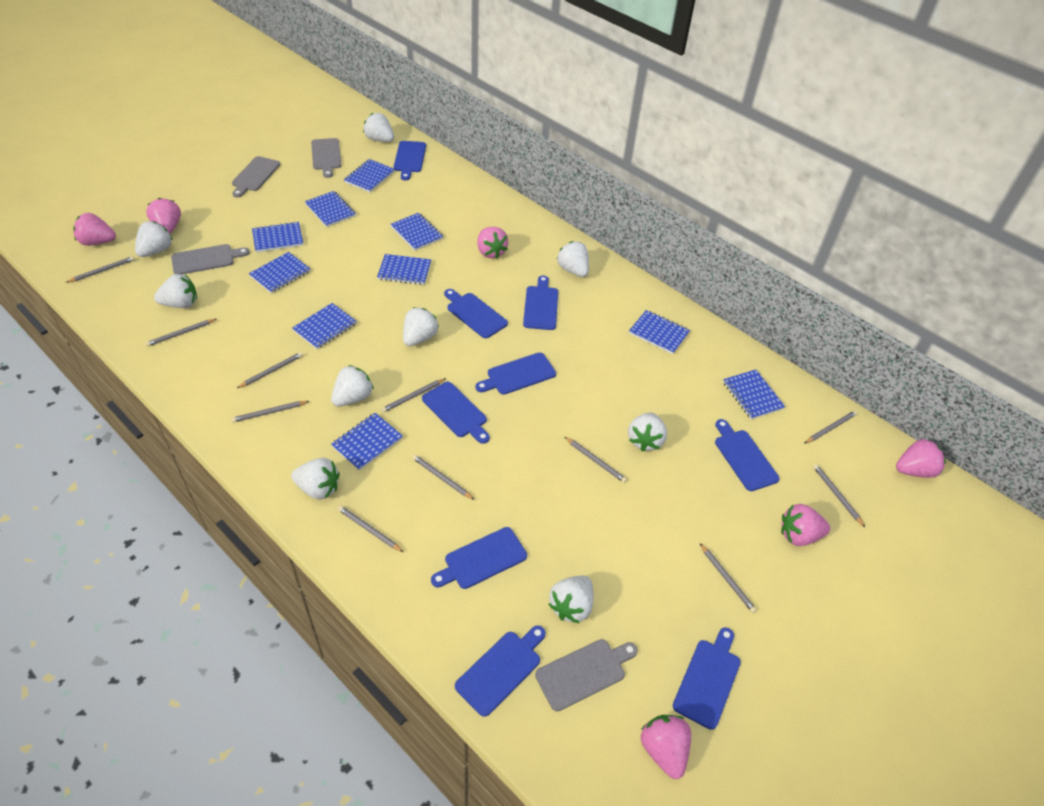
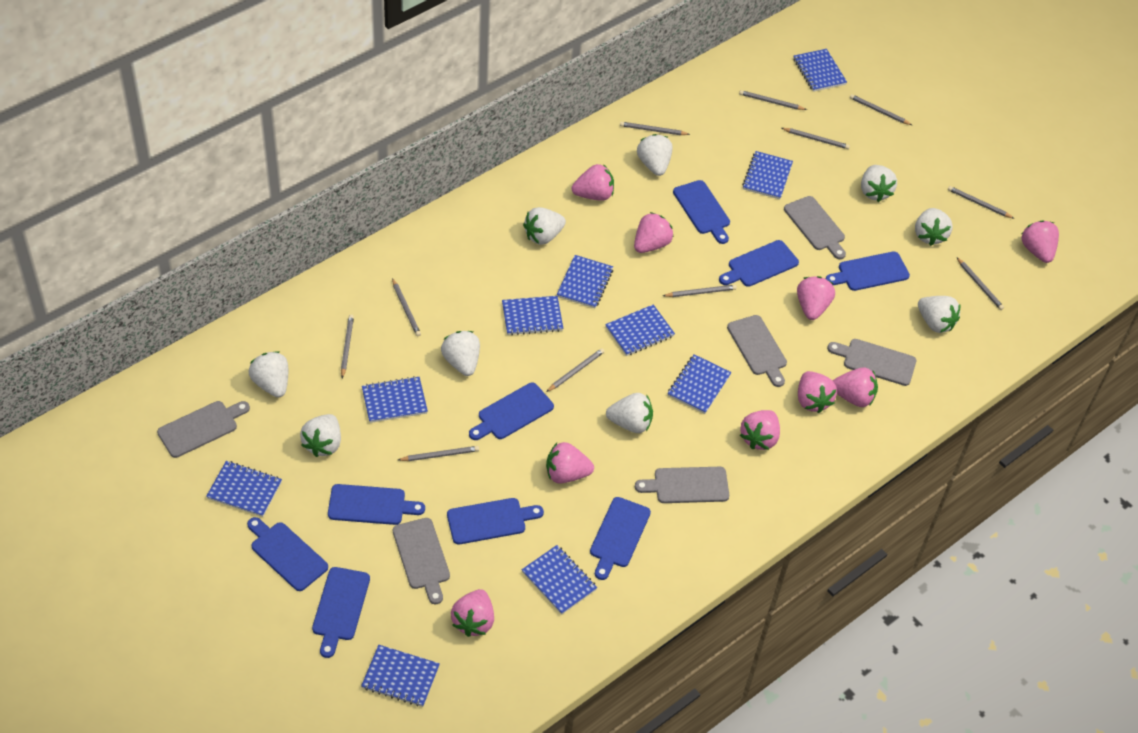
grey cutting board: 4 -> 6
pink strawberry: 6 -> 9

